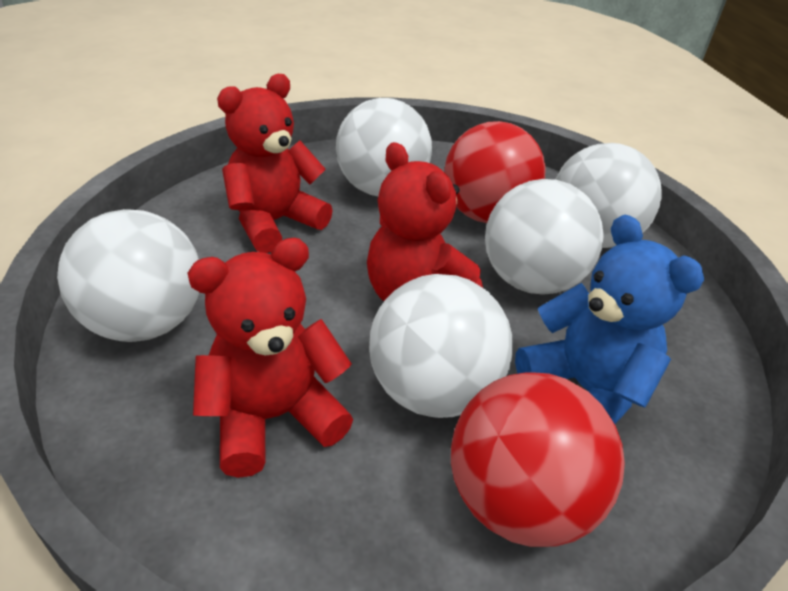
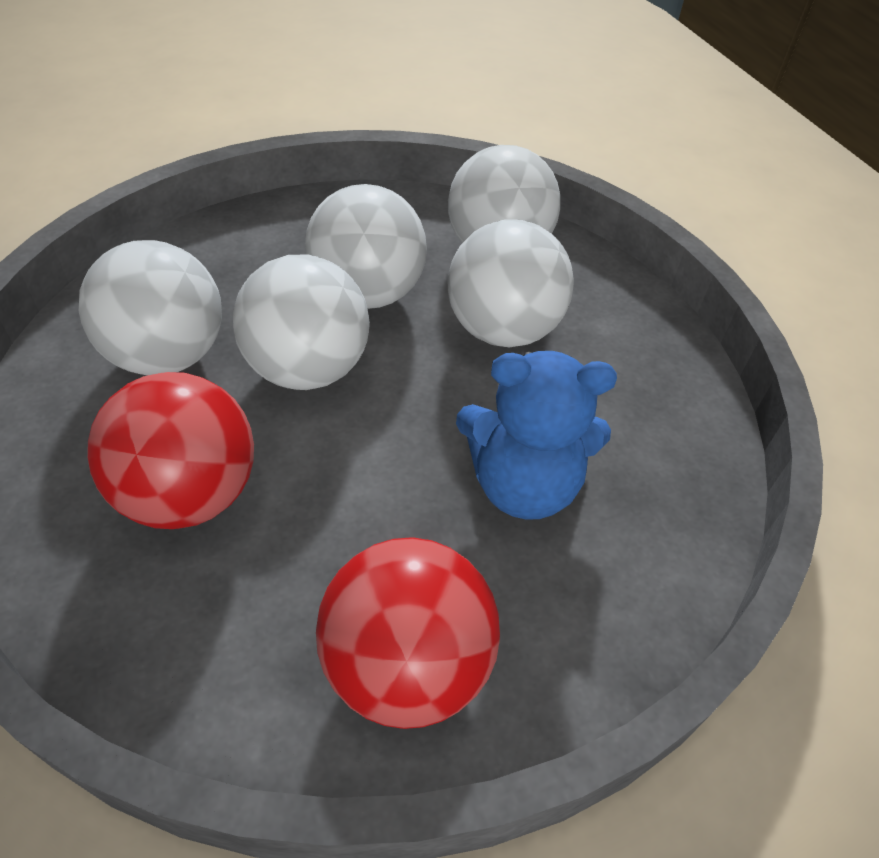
red teddy bear: 3 -> 0

